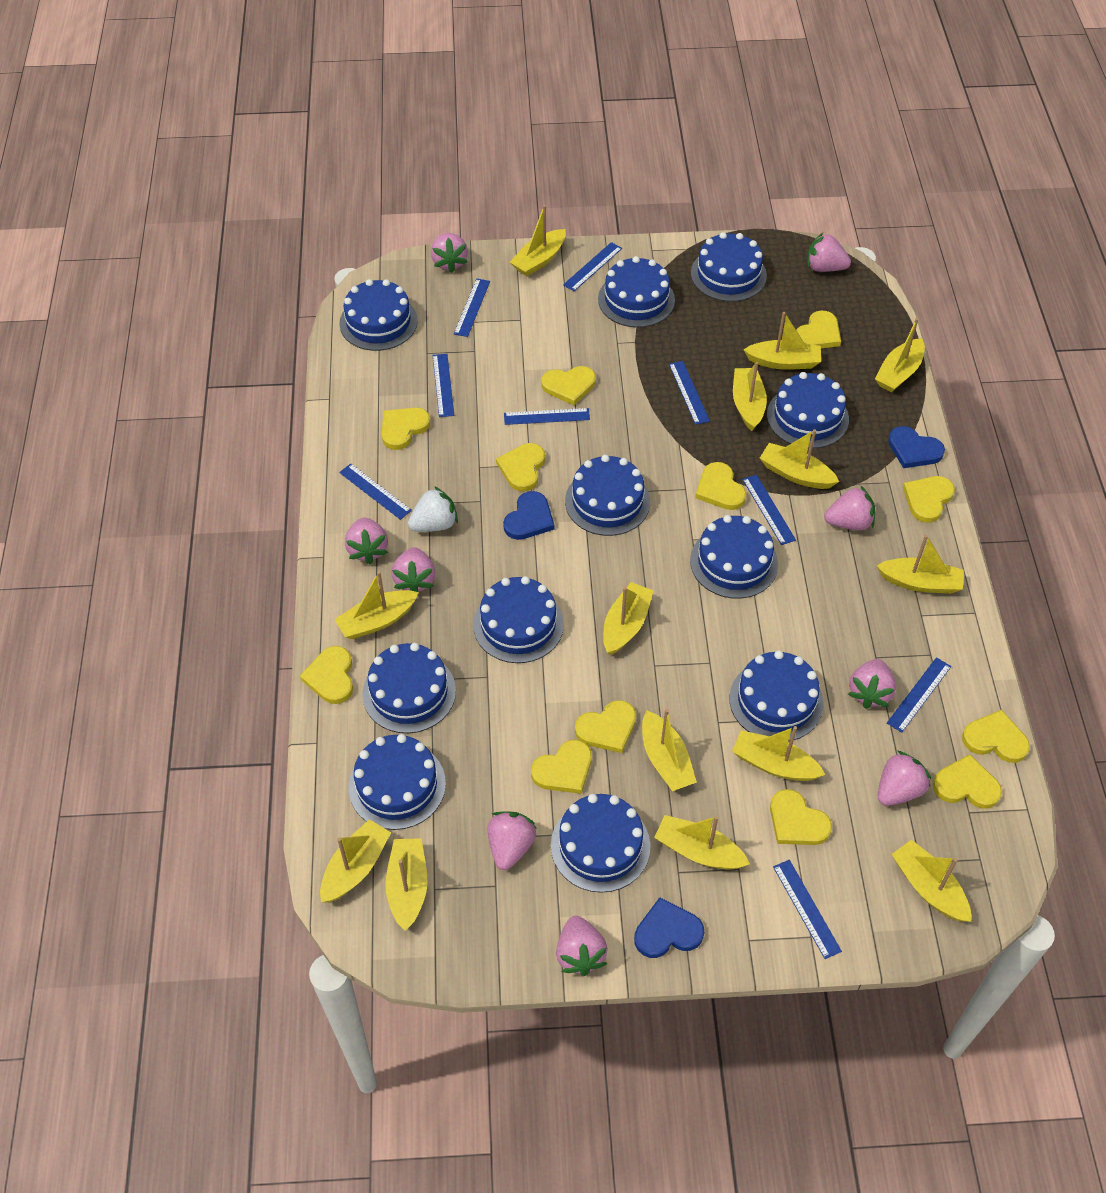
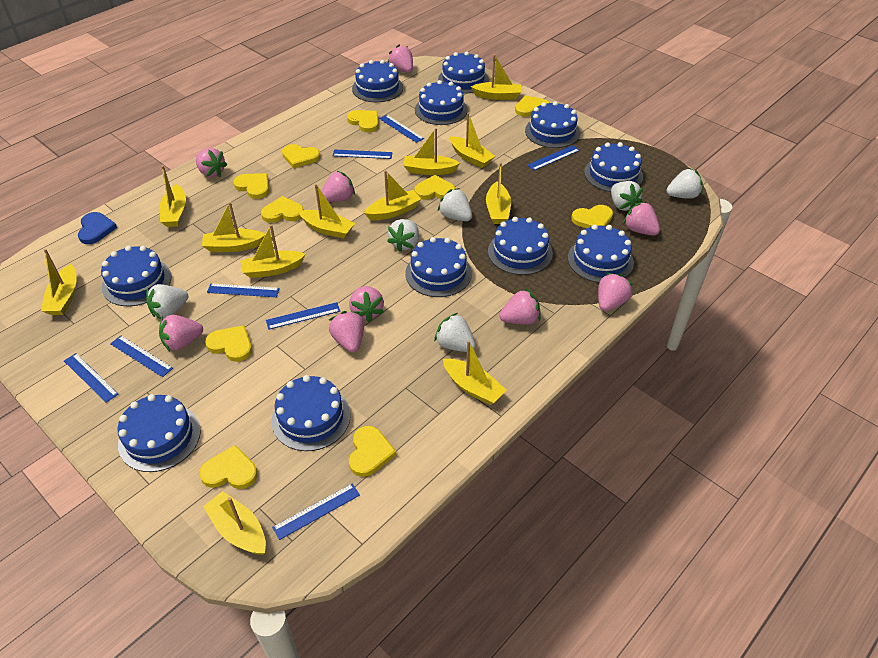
blue heart: 3 -> 1
blue ruler: 9 -> 8
white strawberry: 1 -> 6
yellow boat: 14 -> 12
yellow heart: 12 -> 10

